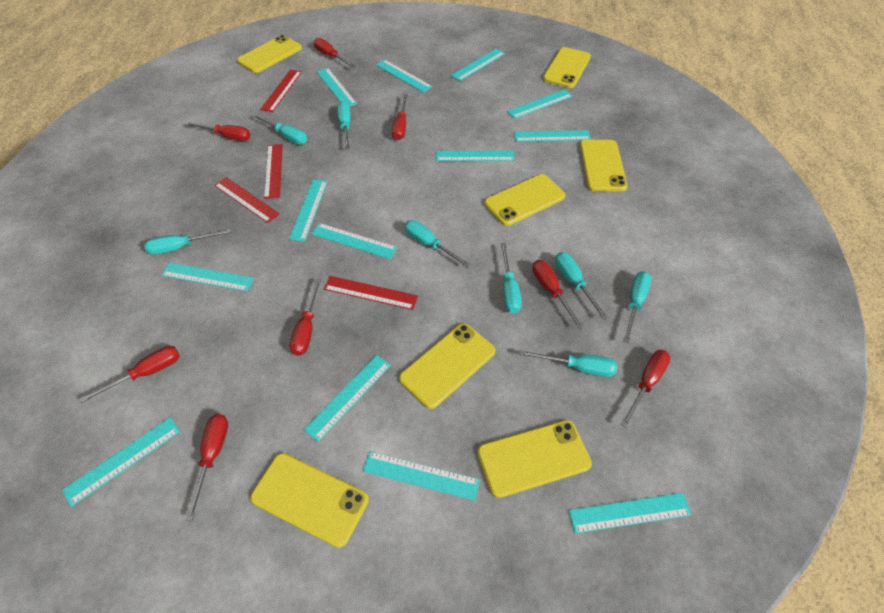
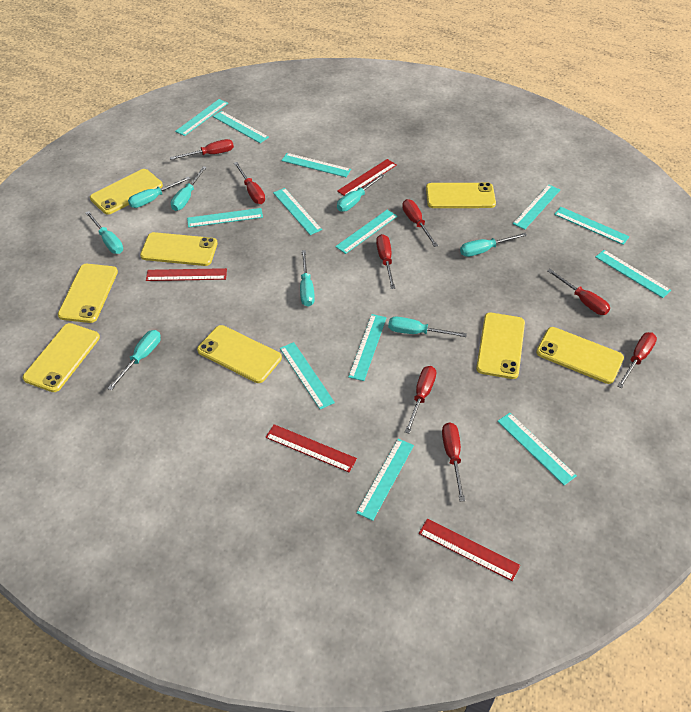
yellow phone: 7 -> 8

